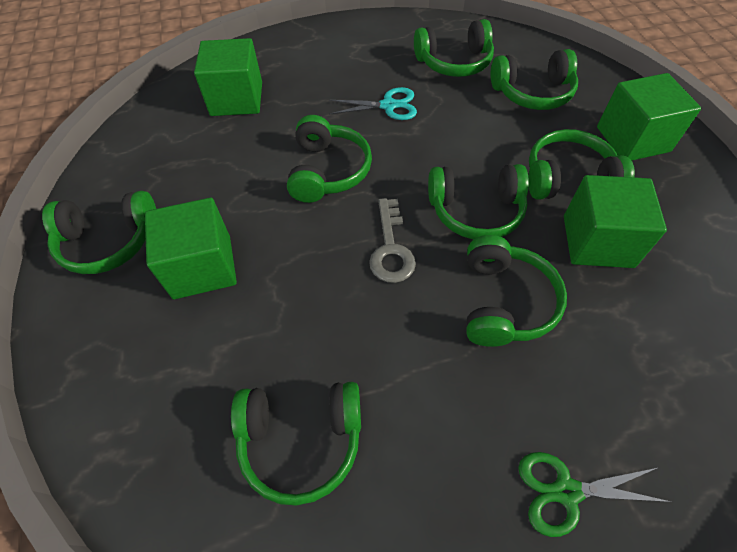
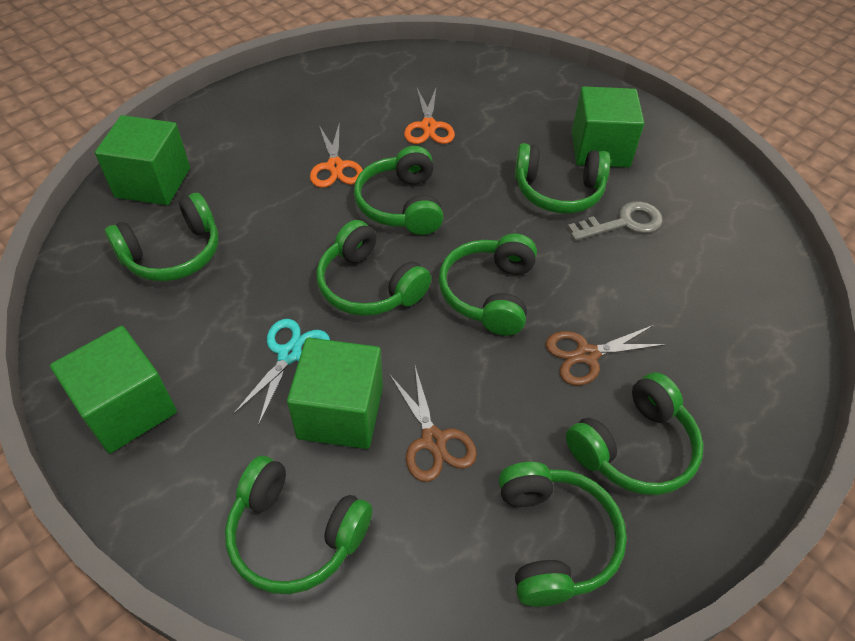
brown scissors: 0 -> 2
green scissors: 1 -> 0
orange scissors: 0 -> 2

